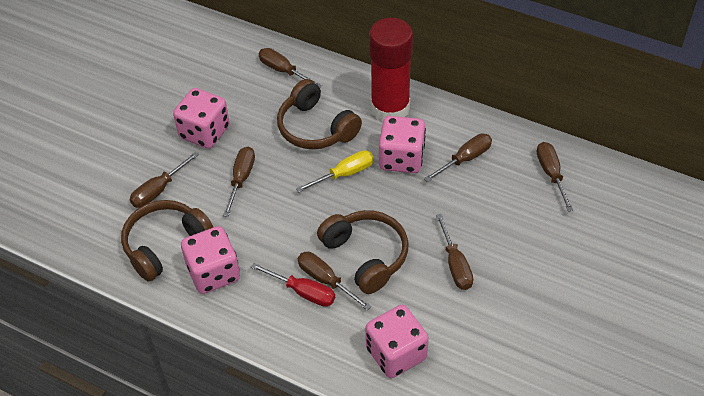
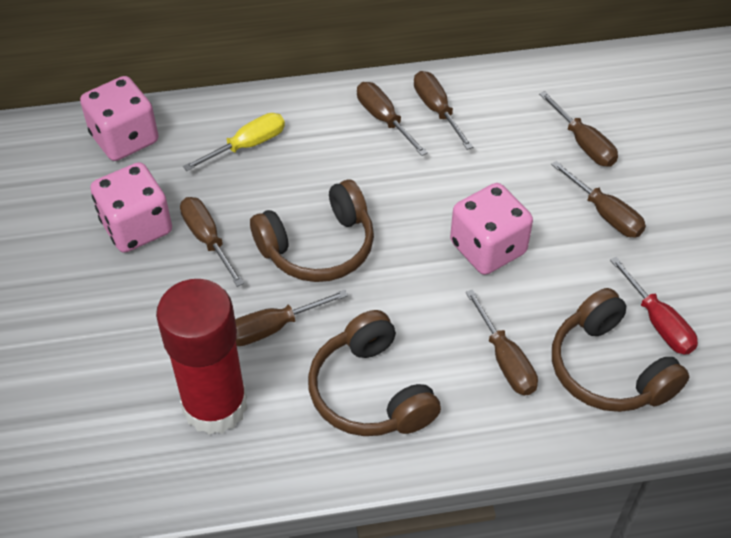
pink dice: 4 -> 3

